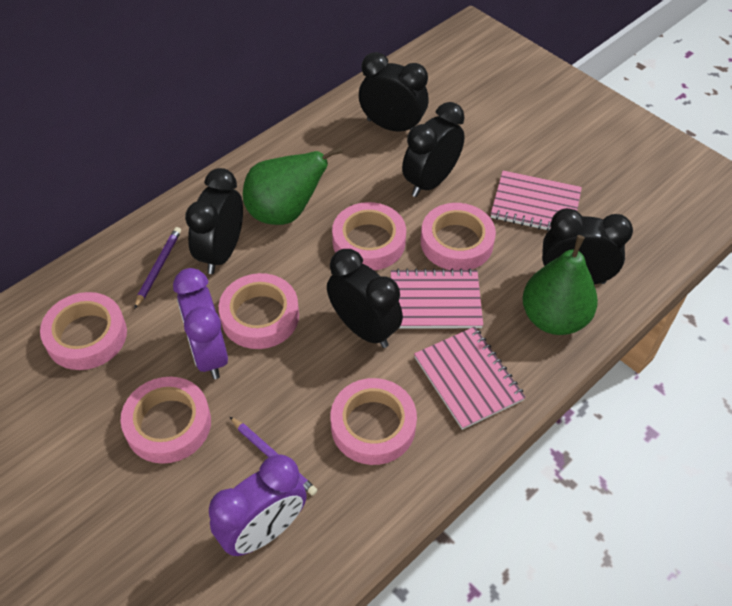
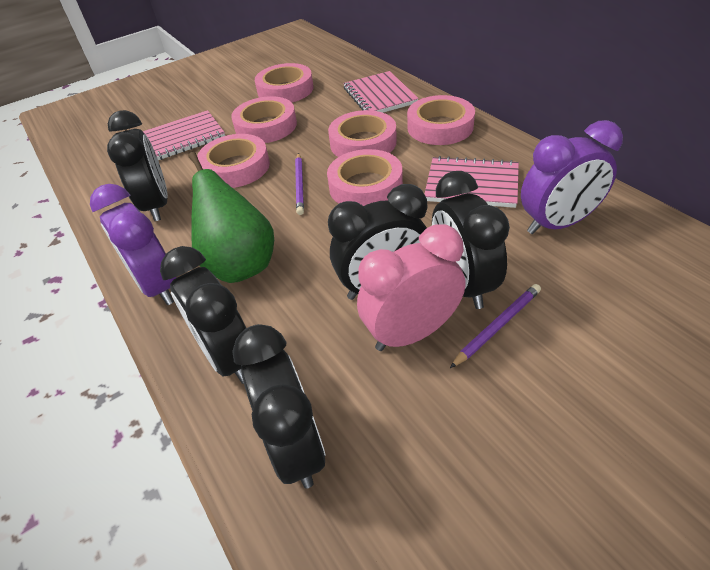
green pear: 2 -> 1
pink clock: 0 -> 1

